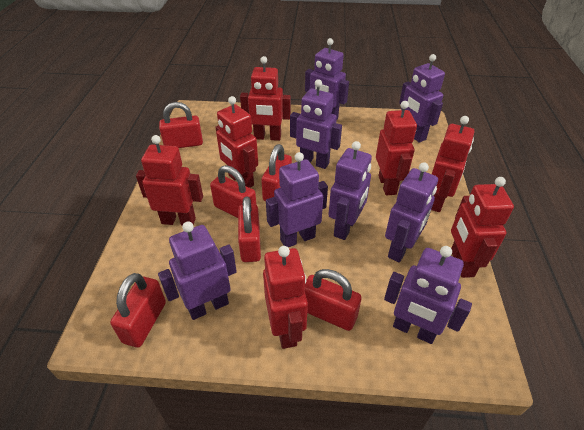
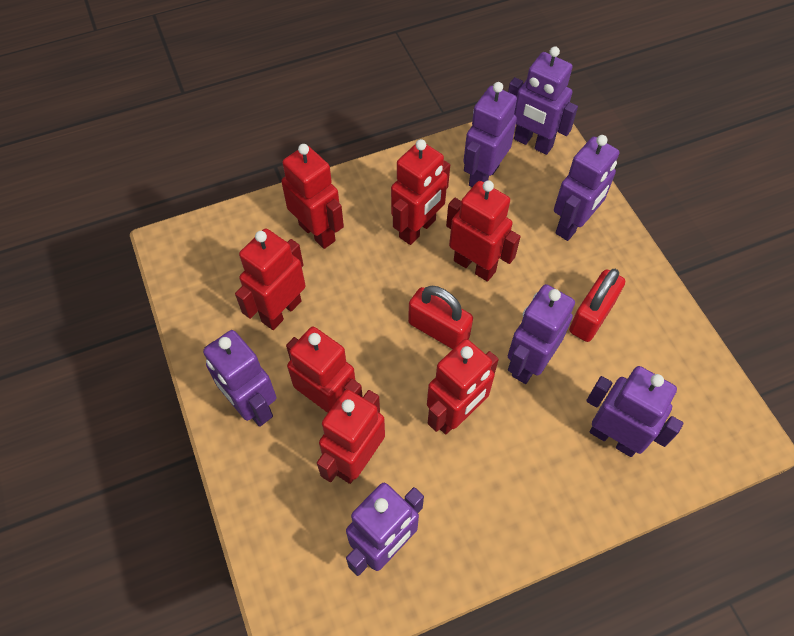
purple robot: 8 -> 7
red padlock: 6 -> 2

